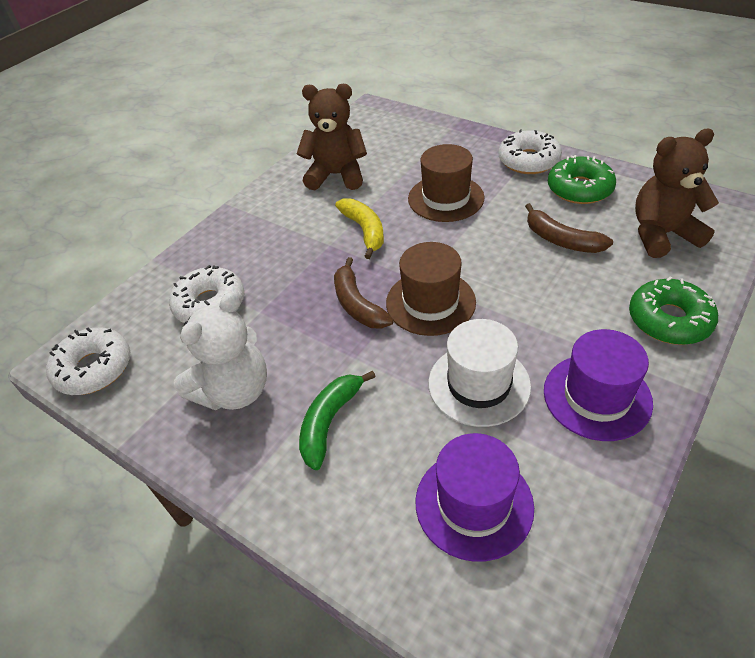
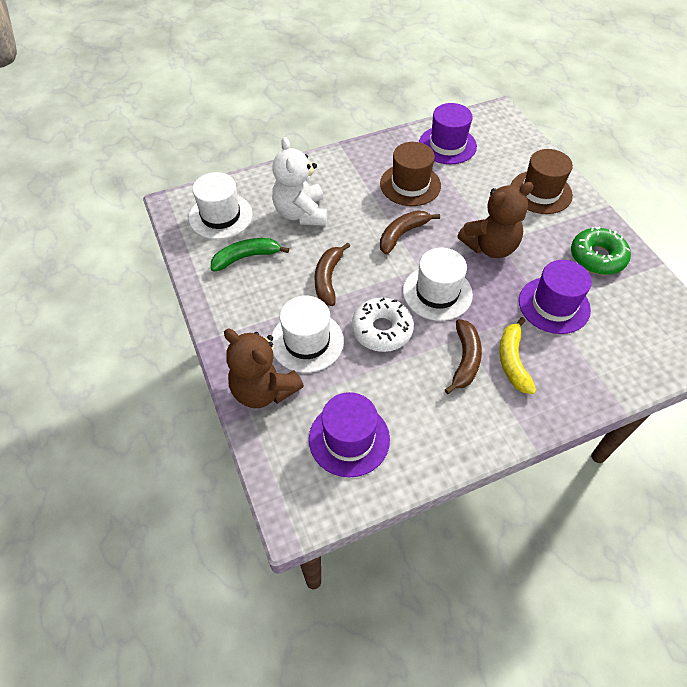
brown banana: 2 -> 3
green donut: 2 -> 1
purple hat: 2 -> 3
white donut: 3 -> 1
white hat: 1 -> 3

